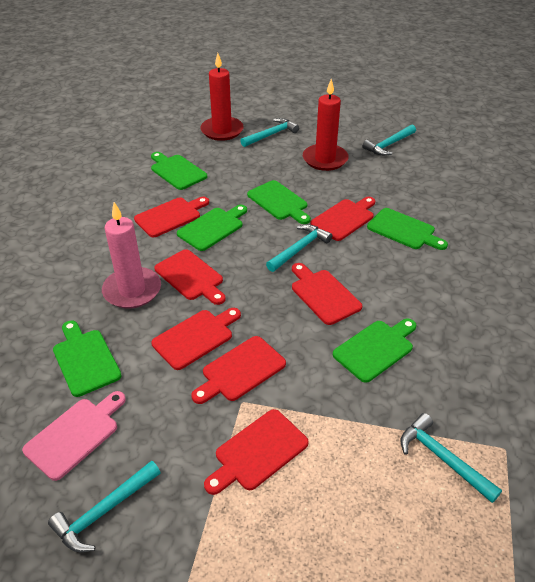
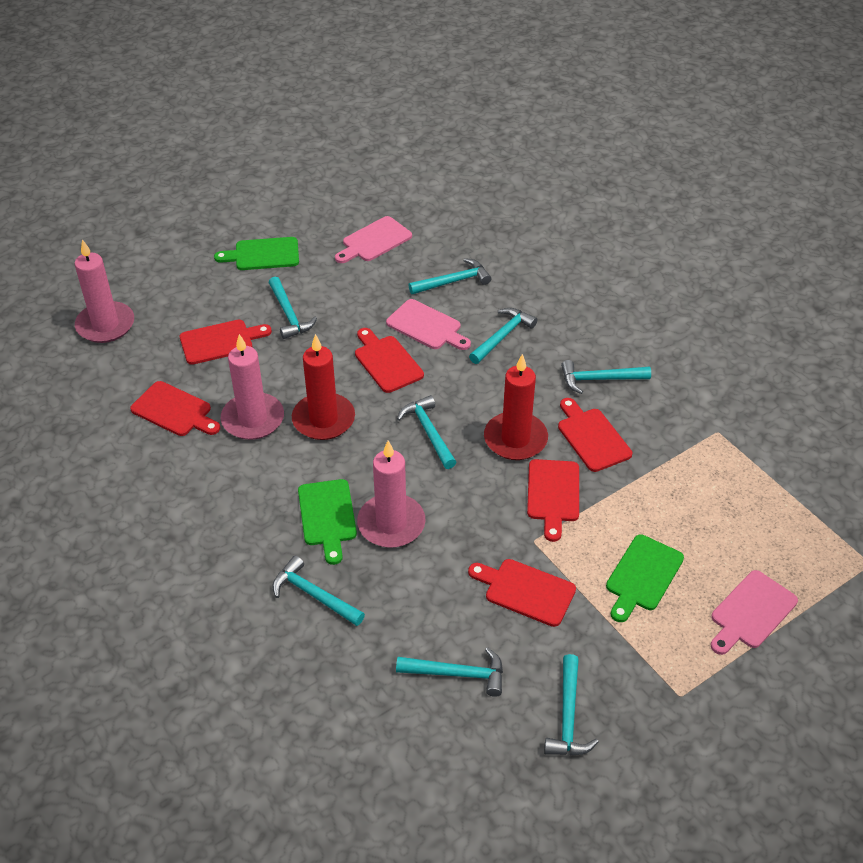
green cutting board: 6 -> 3
pink candle: 1 -> 3
pink cutting board: 1 -> 3
red cutting board: 7 -> 6
turquoise hammer: 5 -> 8

